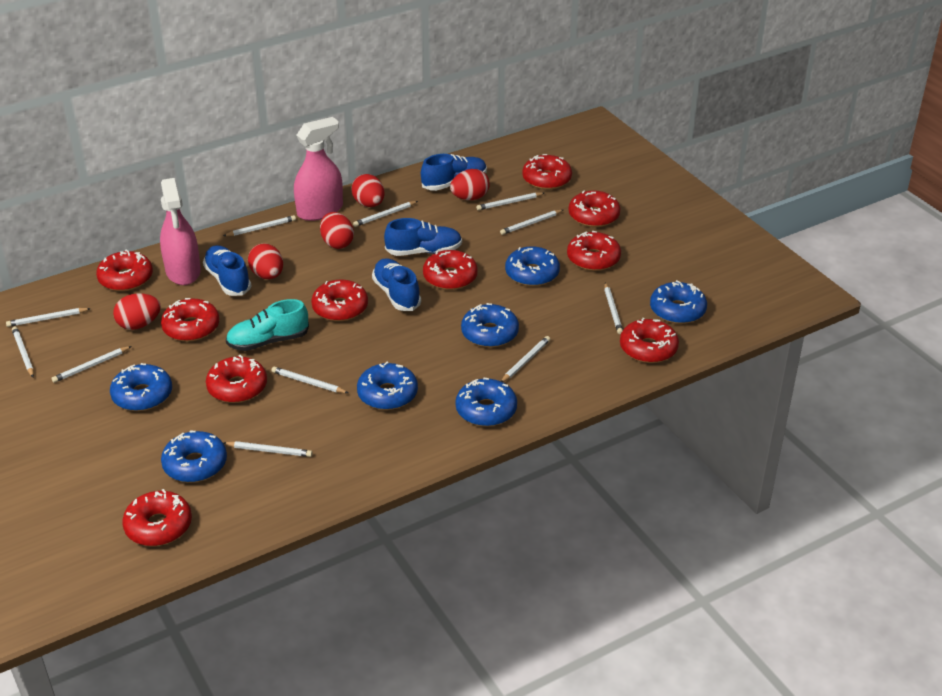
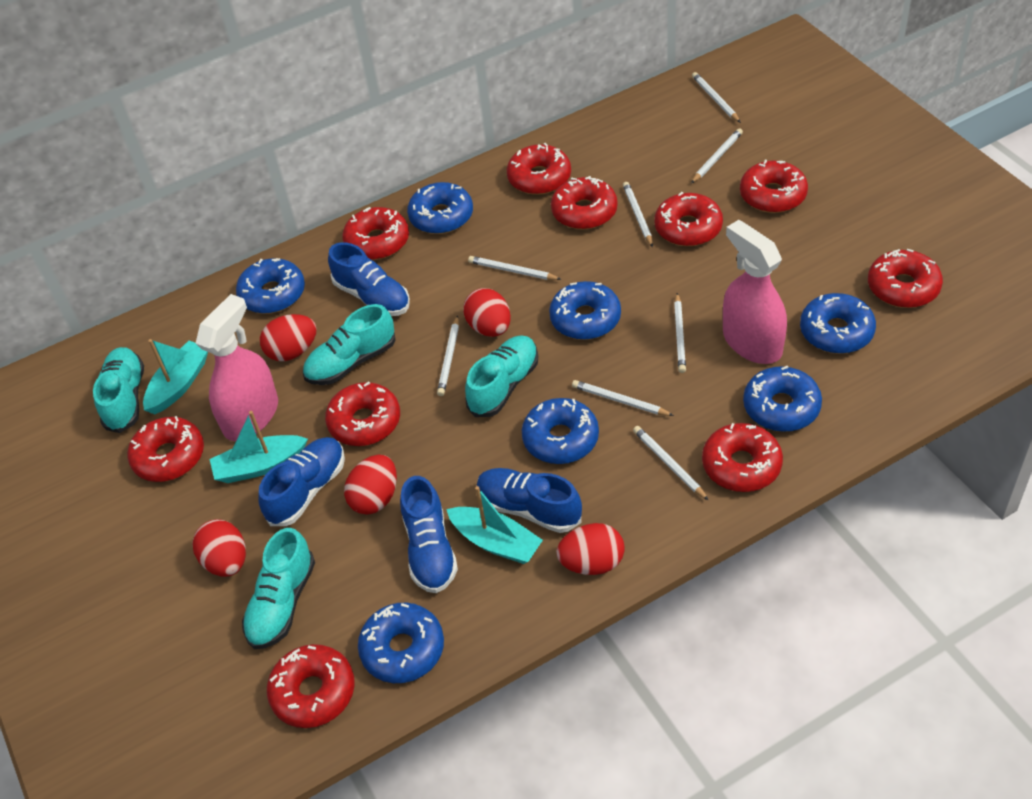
turquoise boat: 0 -> 3
turquoise shoe: 1 -> 4
white pencil: 11 -> 8

